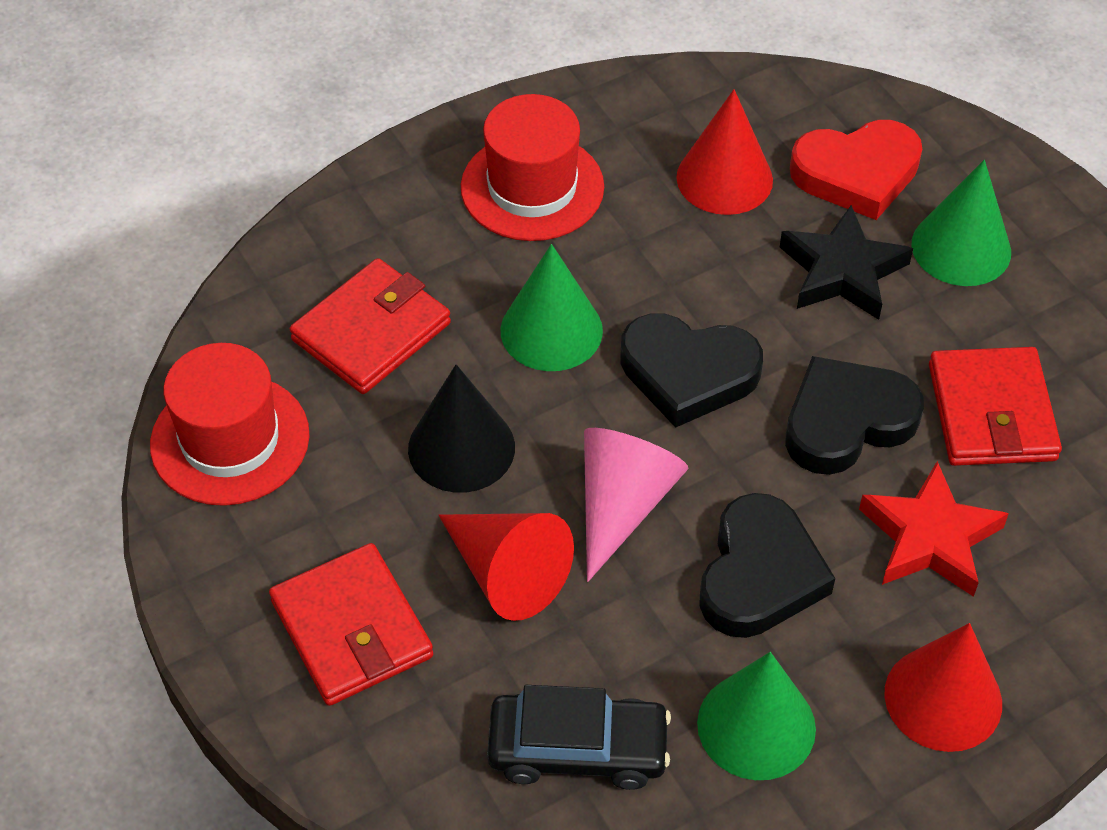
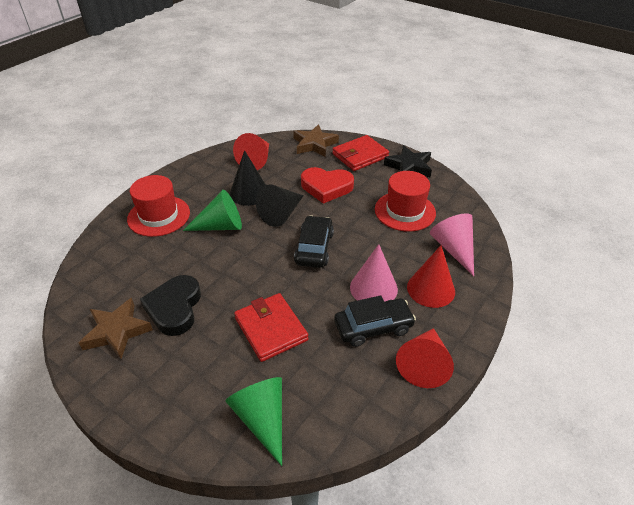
black car: 1 -> 2
black cone: 1 -> 2
black heart: 3 -> 1
brown star: 0 -> 2
green cone: 3 -> 2
pink cone: 1 -> 2
red star: 1 -> 0
red wallet: 3 -> 2

